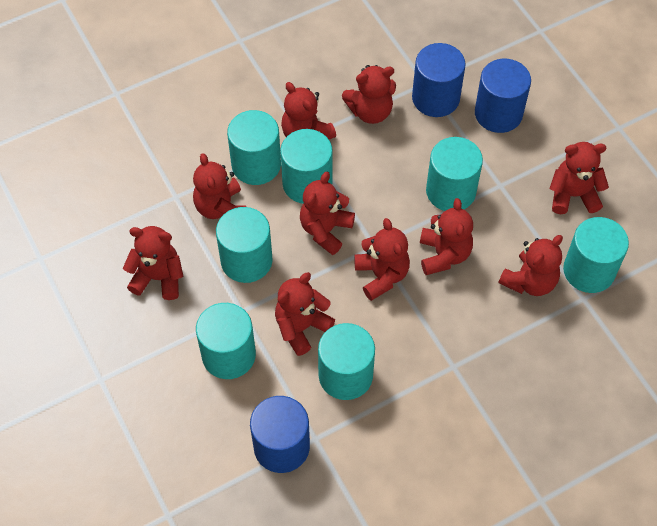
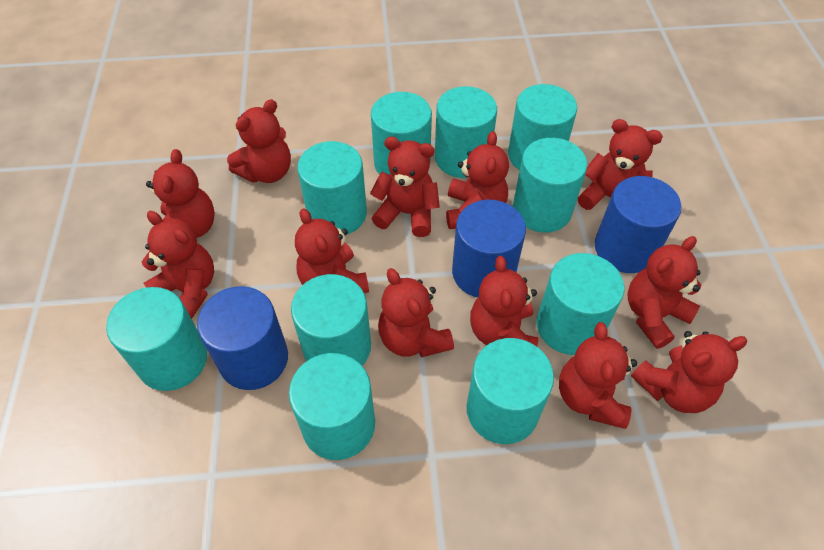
red teddy bear: 10 -> 12
turquoise cylinder: 7 -> 10

